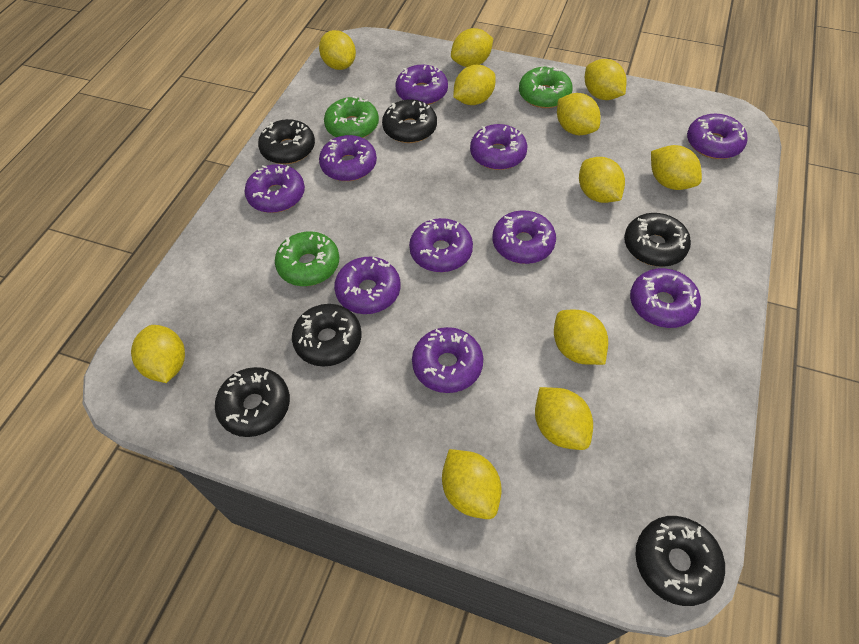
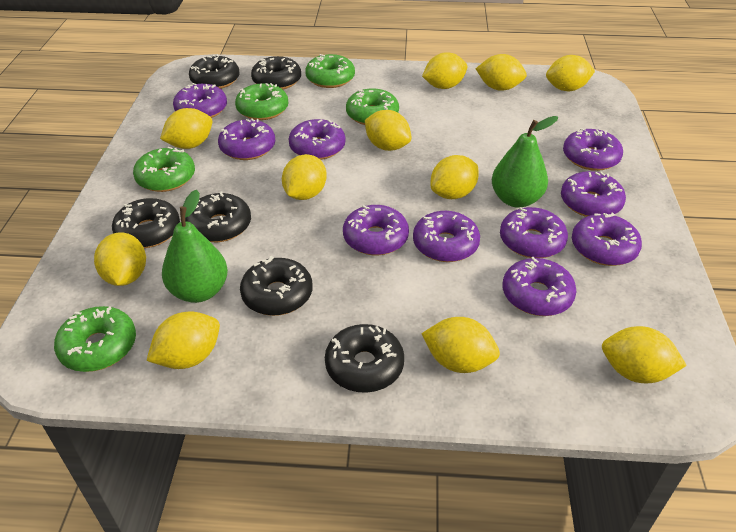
green donut: 3 -> 5
green pear: 0 -> 2

